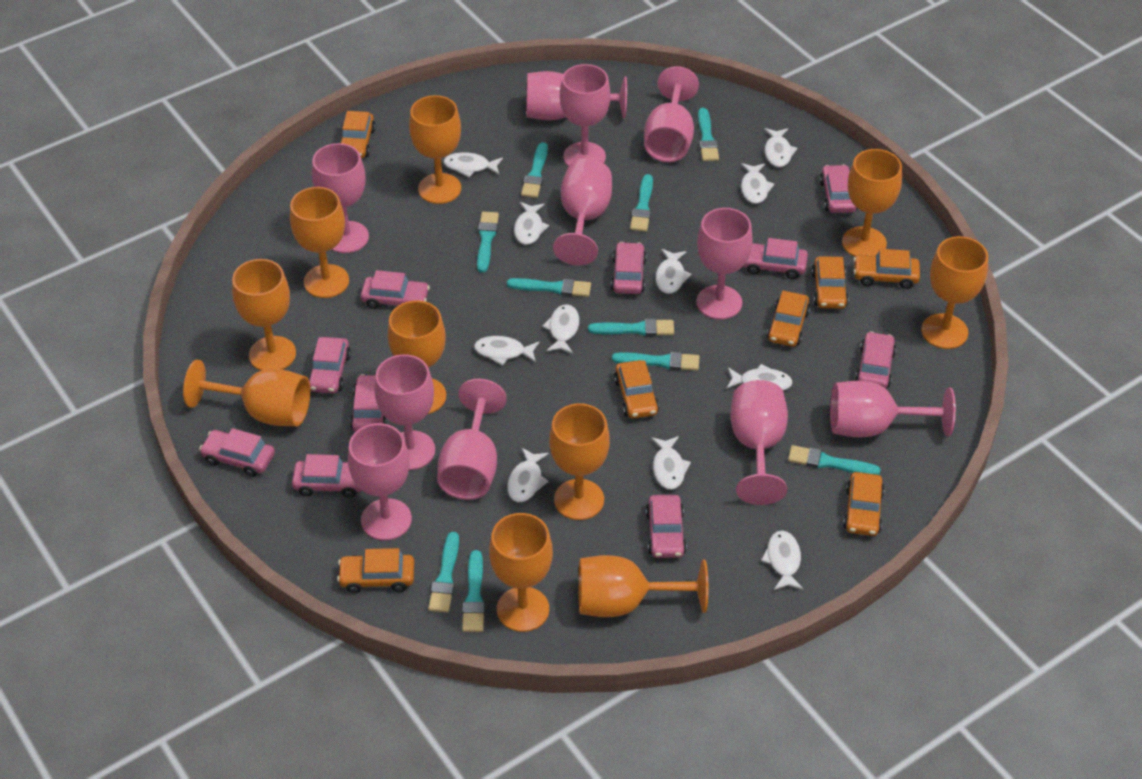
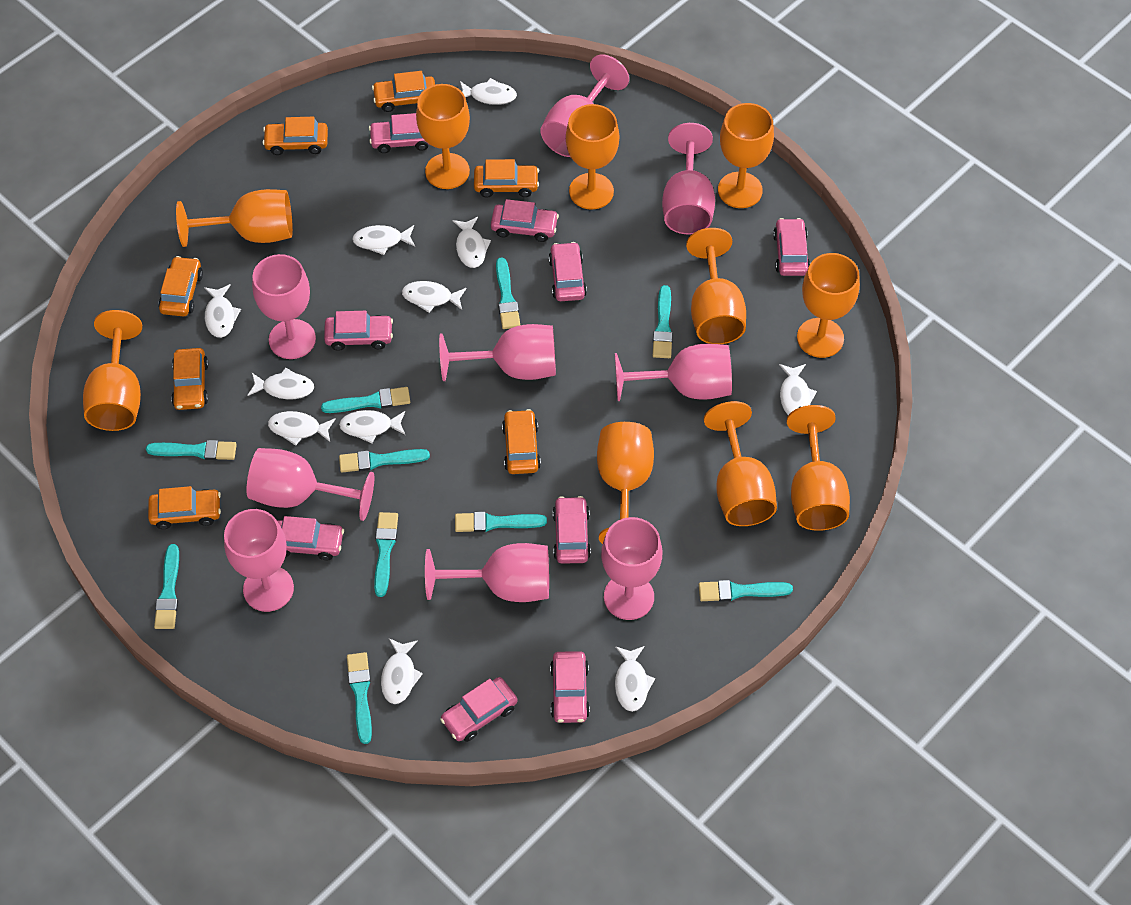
pink car: 10 -> 9
pink goblet: 11 -> 9

